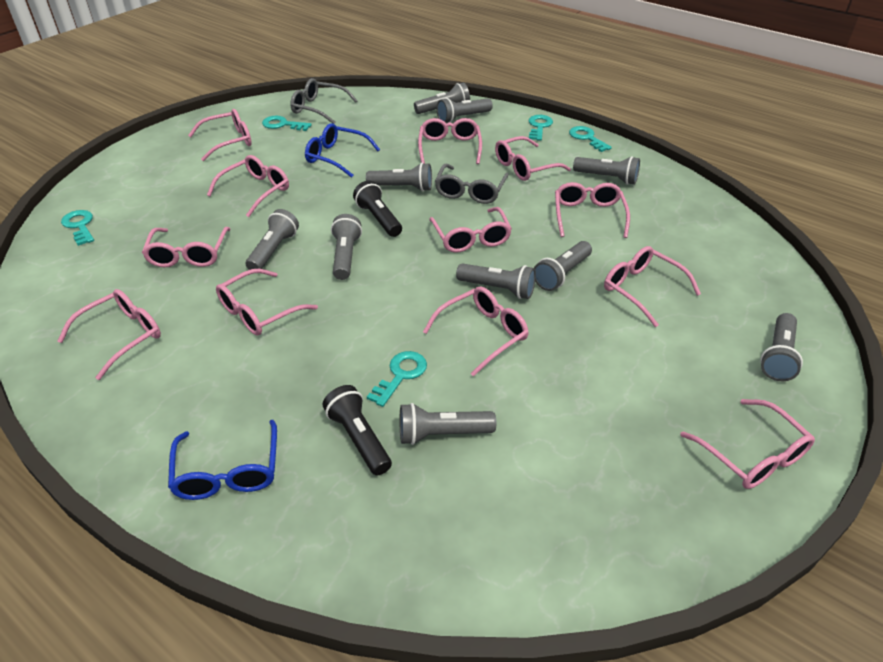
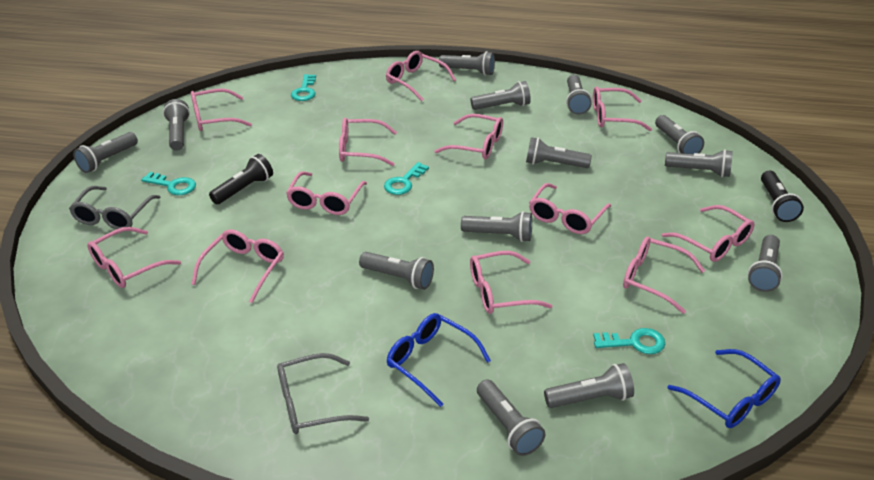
grey flashlight: 10 -> 13
turquoise key: 5 -> 4

